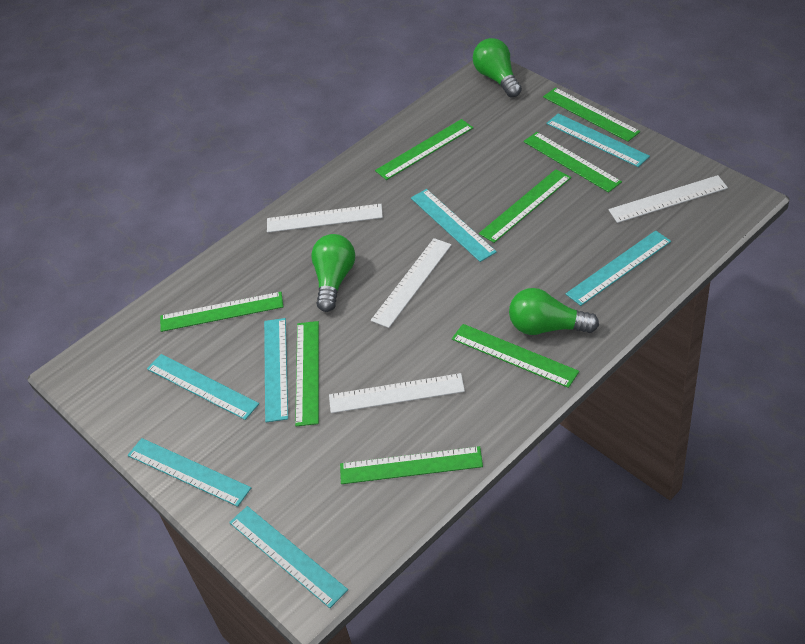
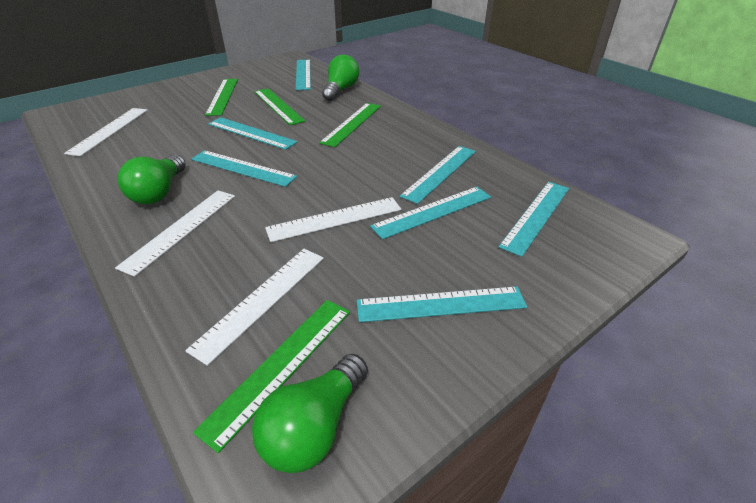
green ruler: 8 -> 4

